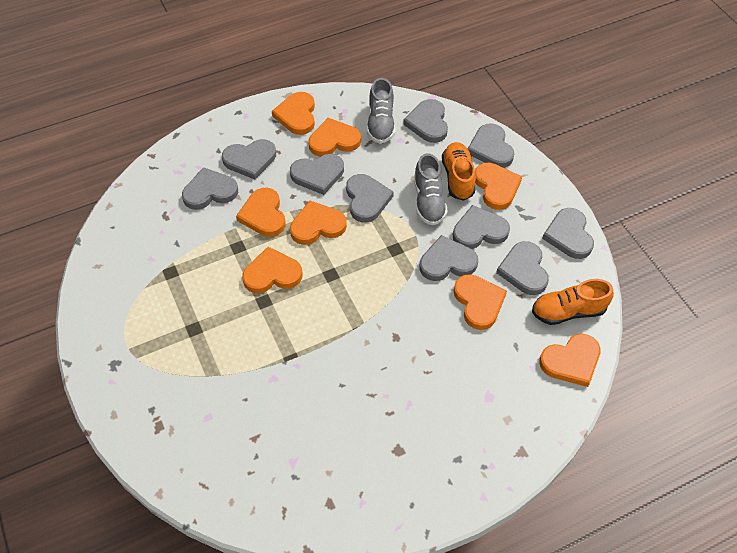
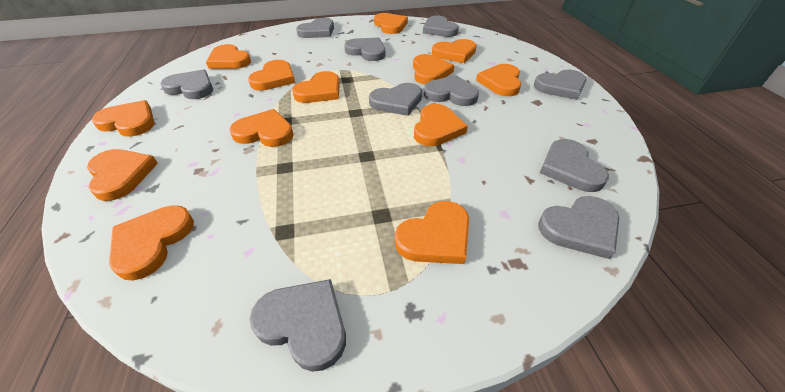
grey shoe: 2 -> 0
orange heart: 8 -> 13
orange shoe: 2 -> 0

